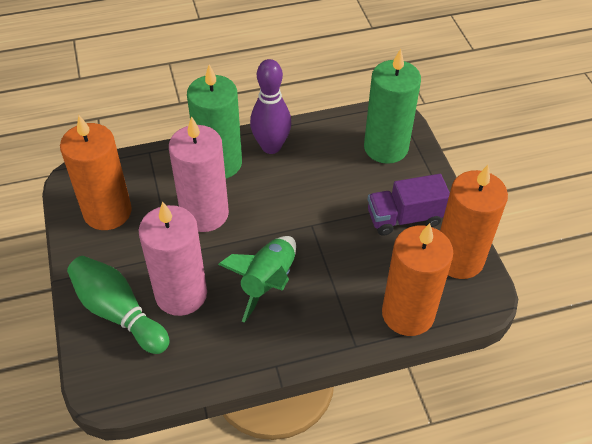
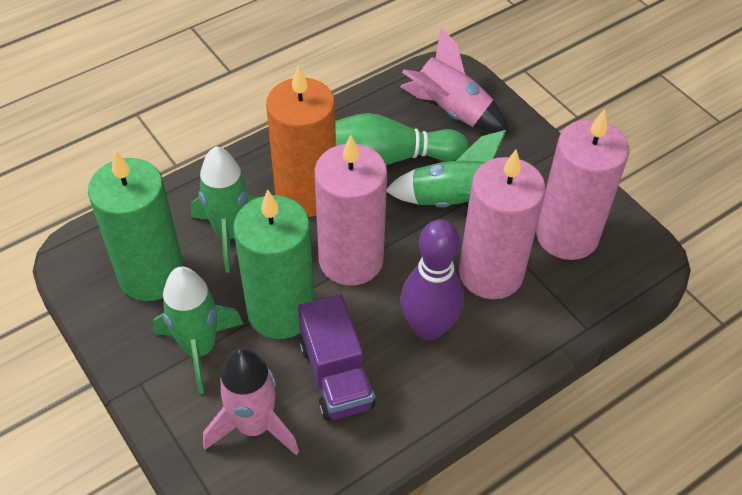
green rocket: 1 -> 3
orange candle: 3 -> 1
pink candle: 2 -> 3
pink rocket: 0 -> 2

